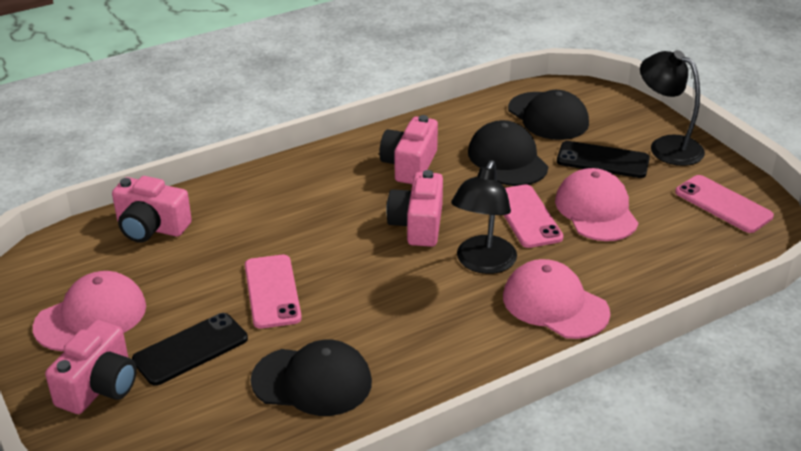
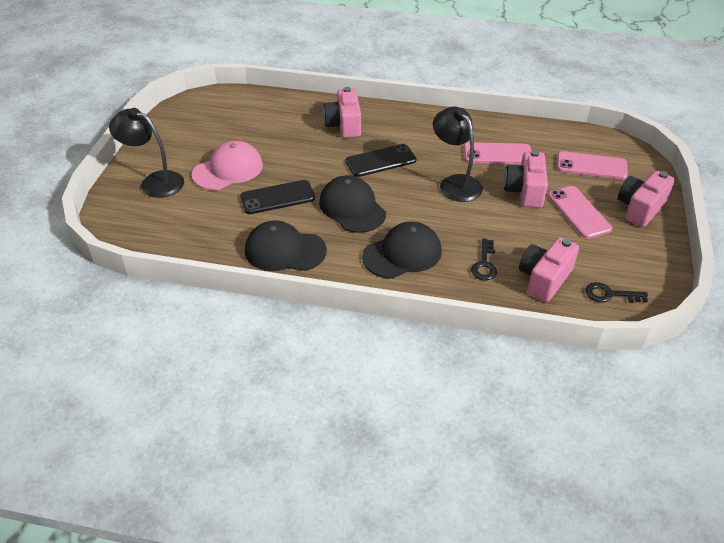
black key: 0 -> 2
pink cap: 3 -> 1

